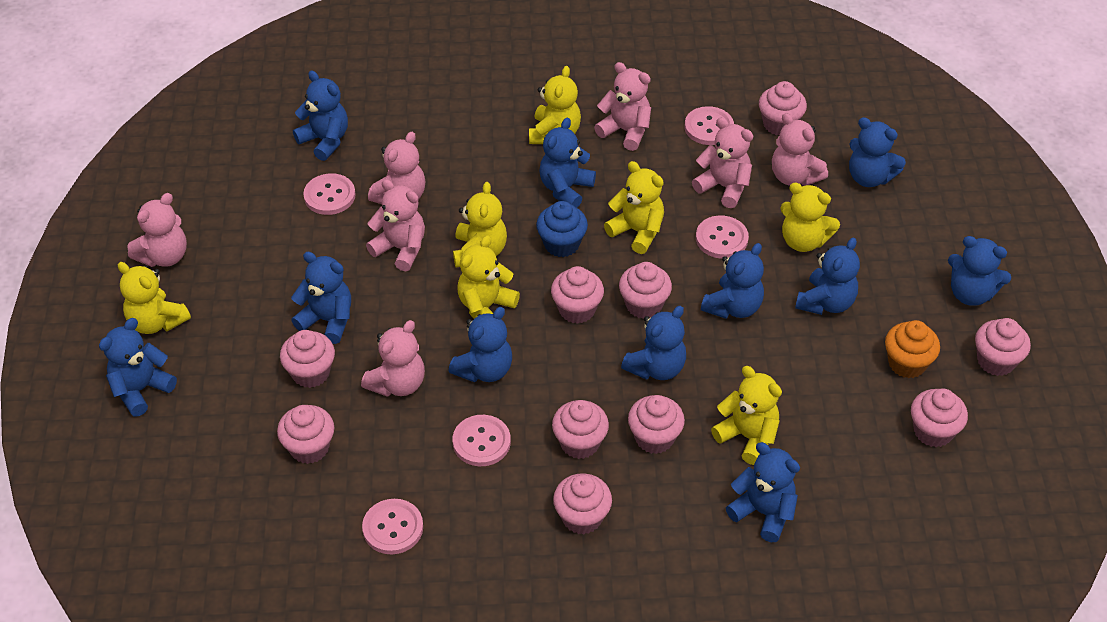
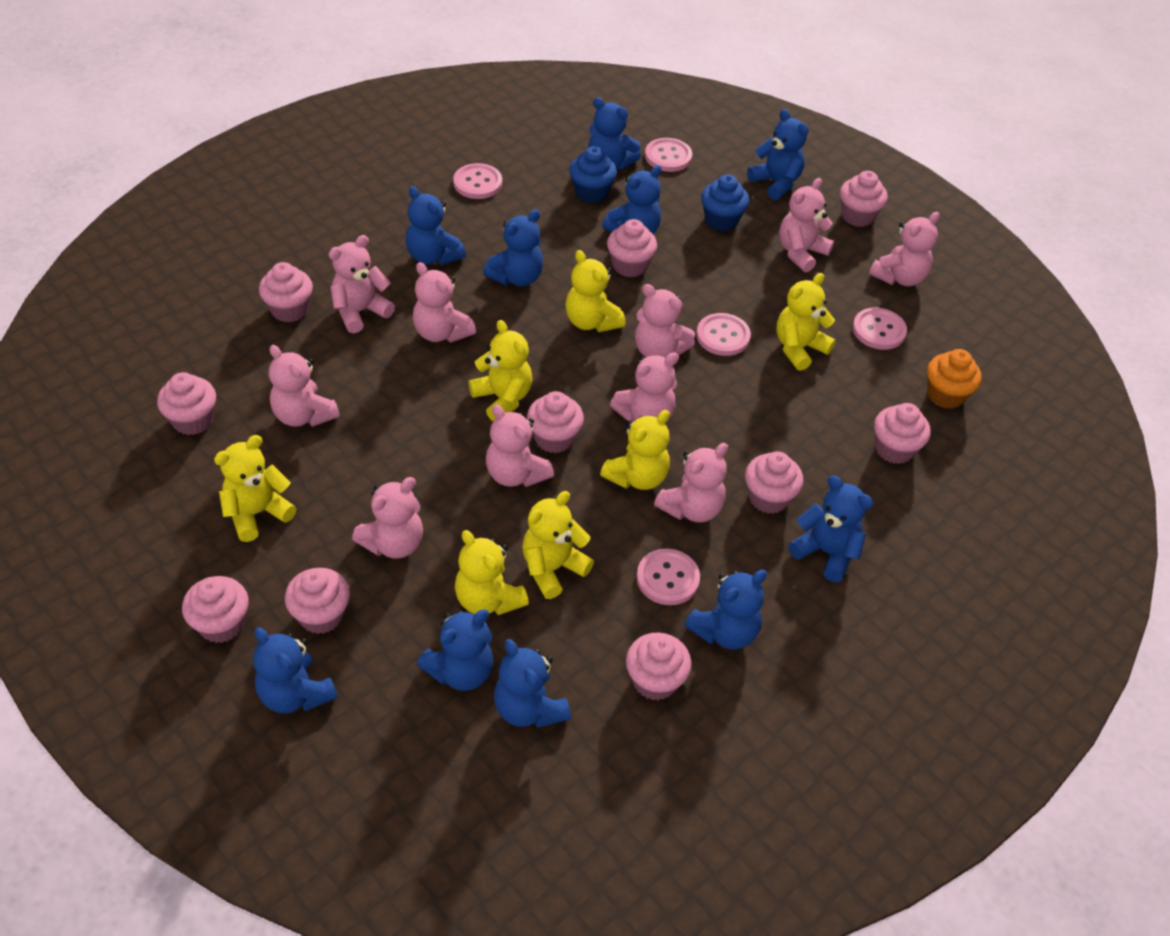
blue cupcake: 1 -> 2
blue teddy bear: 11 -> 10
pink teddy bear: 7 -> 10

